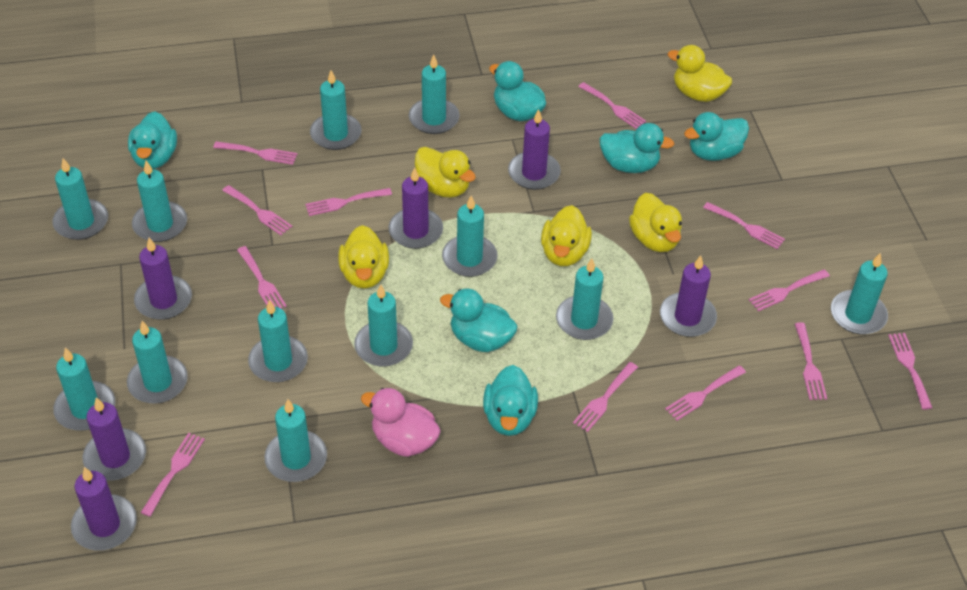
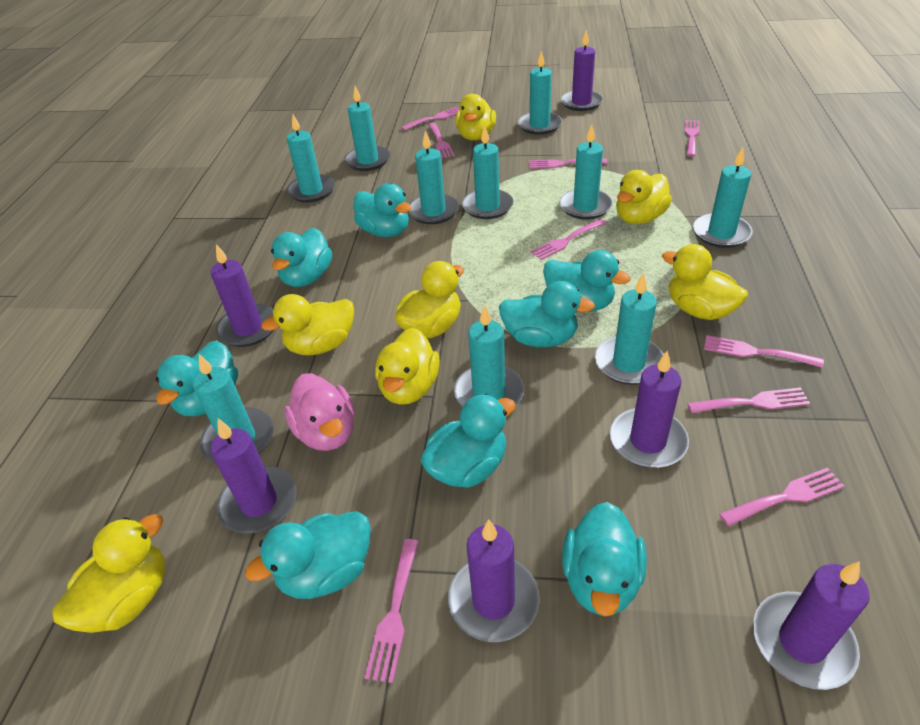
pink fork: 12 -> 9
turquoise candle: 12 -> 10
turquoise duck: 6 -> 8
yellow duck: 5 -> 7

